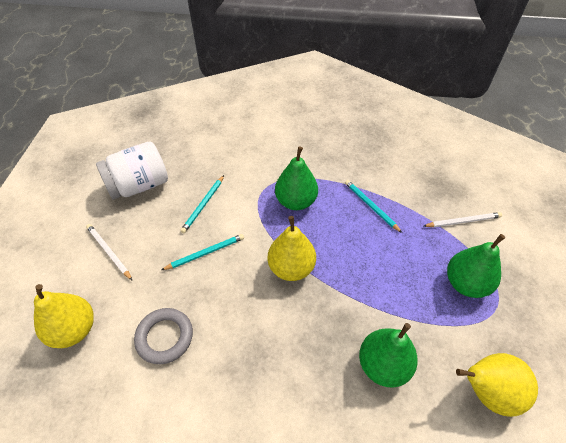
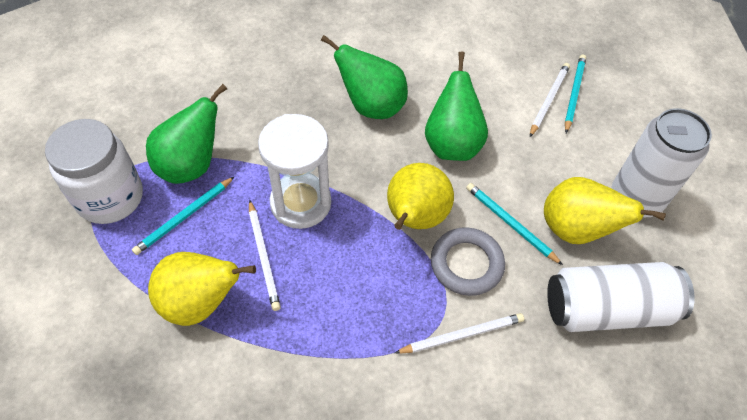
white can: 0 -> 2
white hourglass: 0 -> 1
white pencil: 2 -> 3

